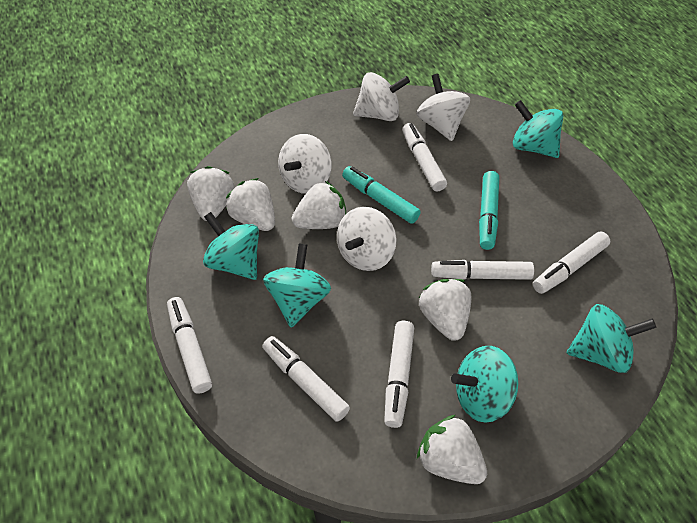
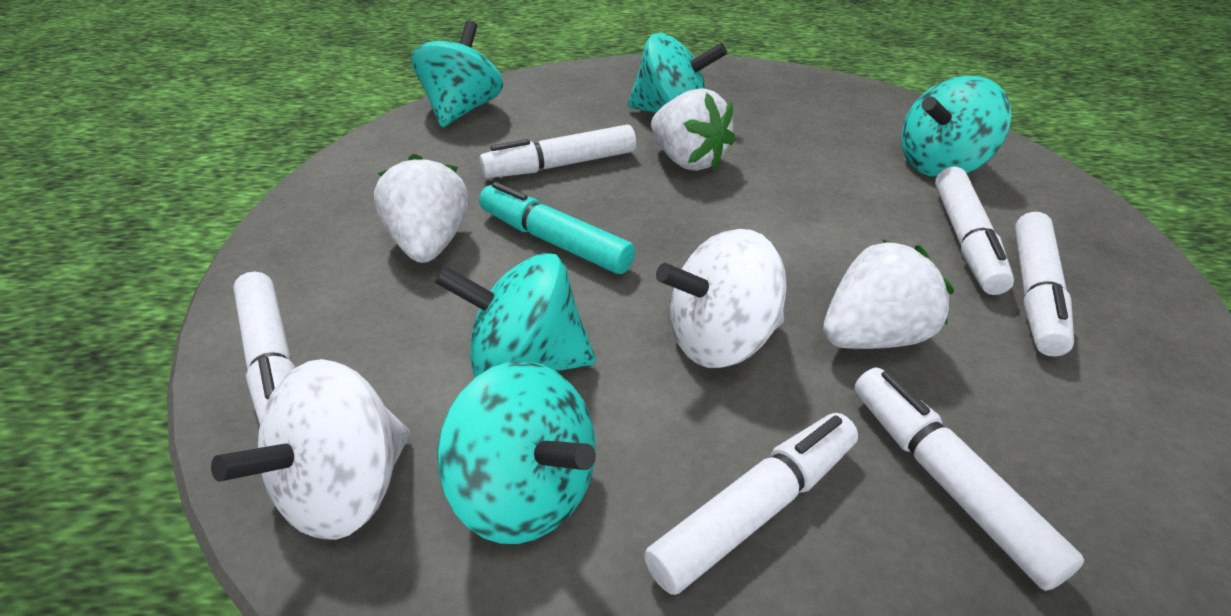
turquoise marker: 2 -> 1
white spinning top: 4 -> 2
white strawberry: 5 -> 3

